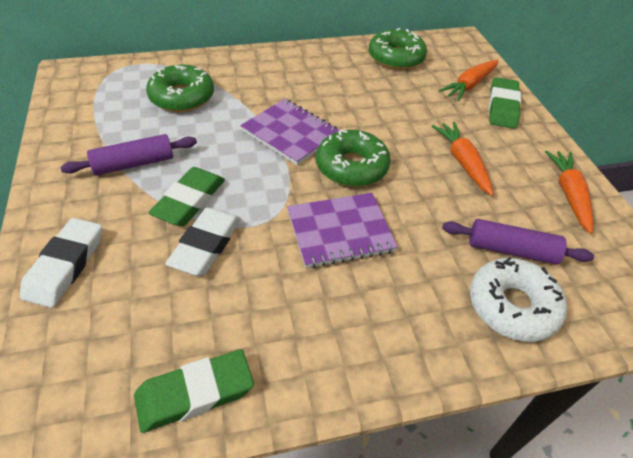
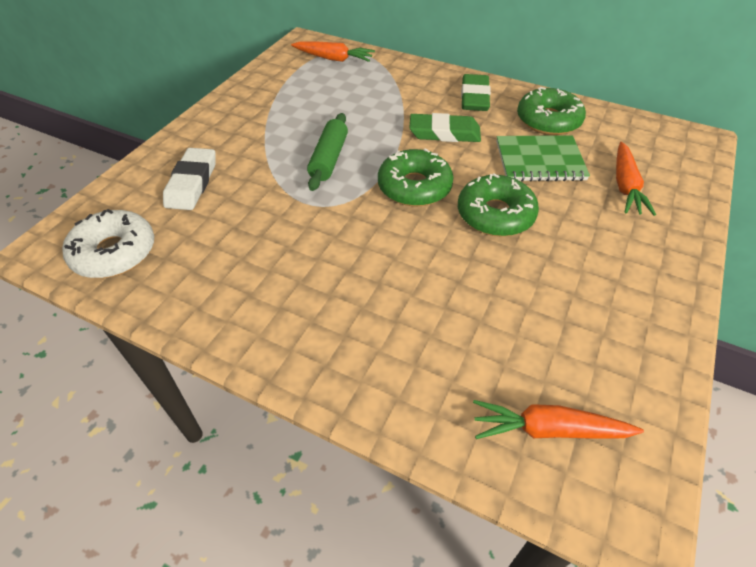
green eraser: 3 -> 2
green notebook: 0 -> 1
green rolling pin: 0 -> 1
purple notebook: 2 -> 0
purple rolling pin: 2 -> 0
white eraser: 2 -> 1

